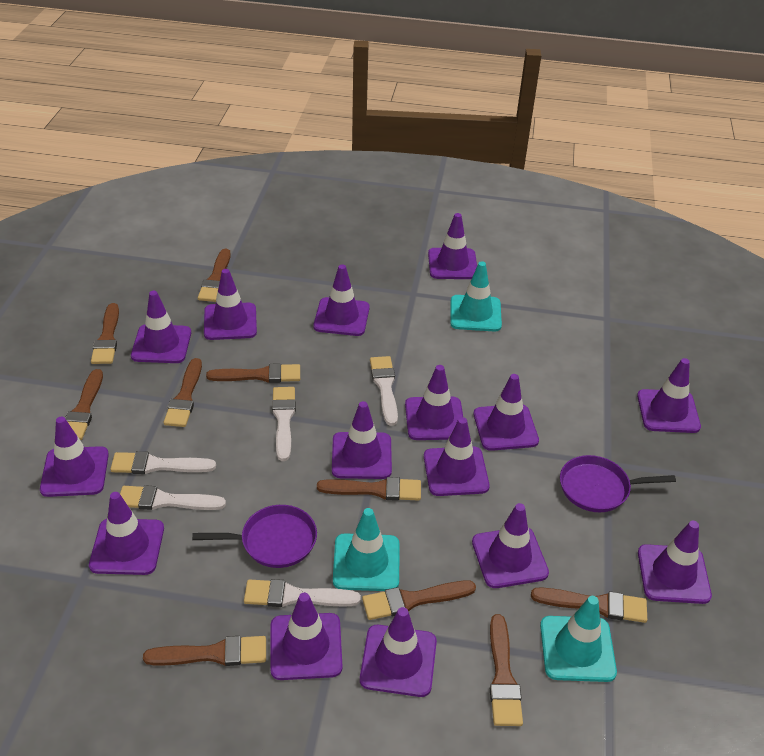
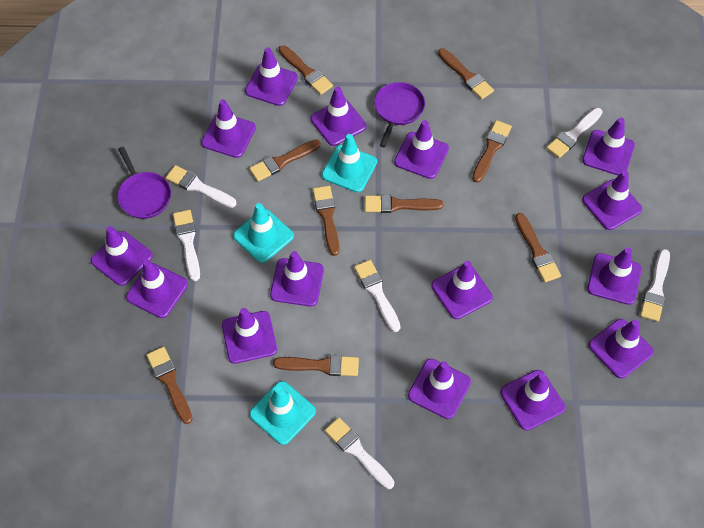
brown brush: 10 -> 9
white brush: 5 -> 6

